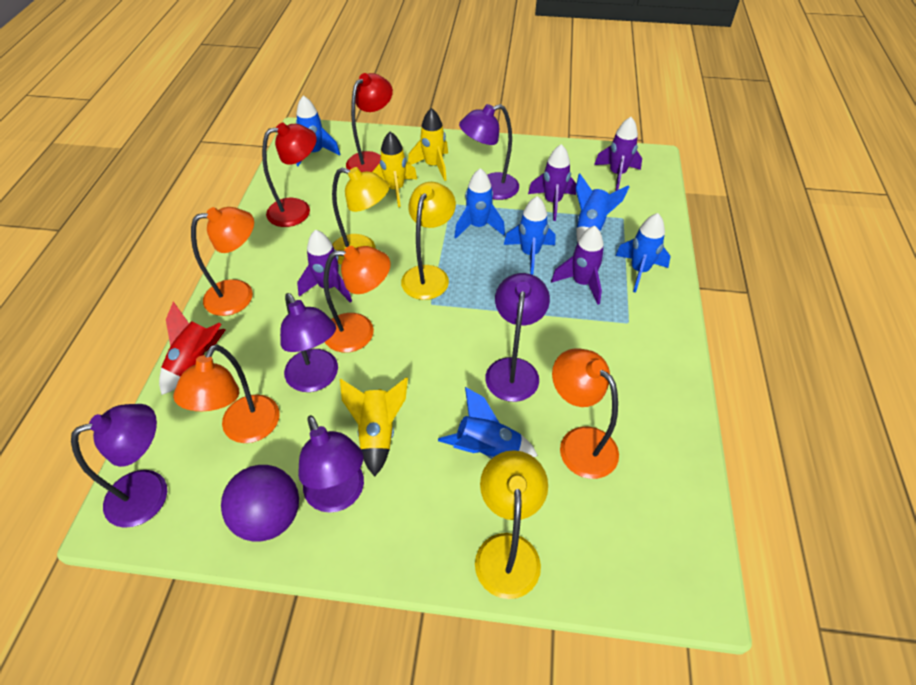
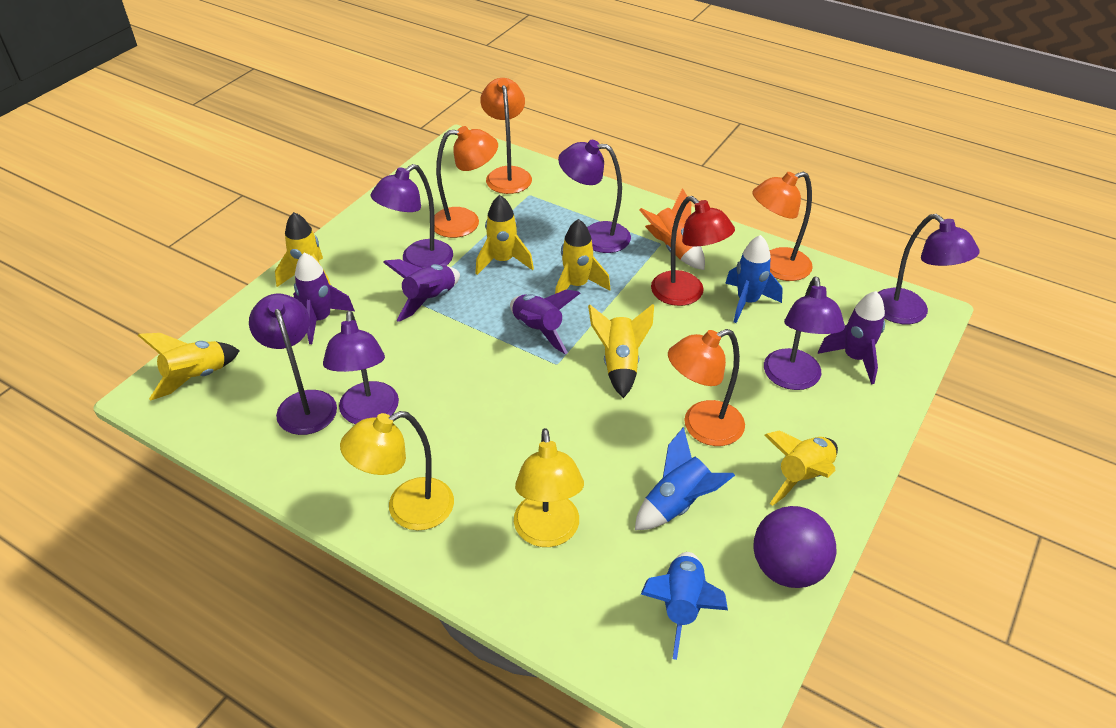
blue rocket: 6 -> 3
orange rocket: 0 -> 1
purple lamp: 5 -> 6
red lamp: 2 -> 1
red rocket: 1 -> 0
yellow lamp: 3 -> 2
yellow rocket: 3 -> 6

